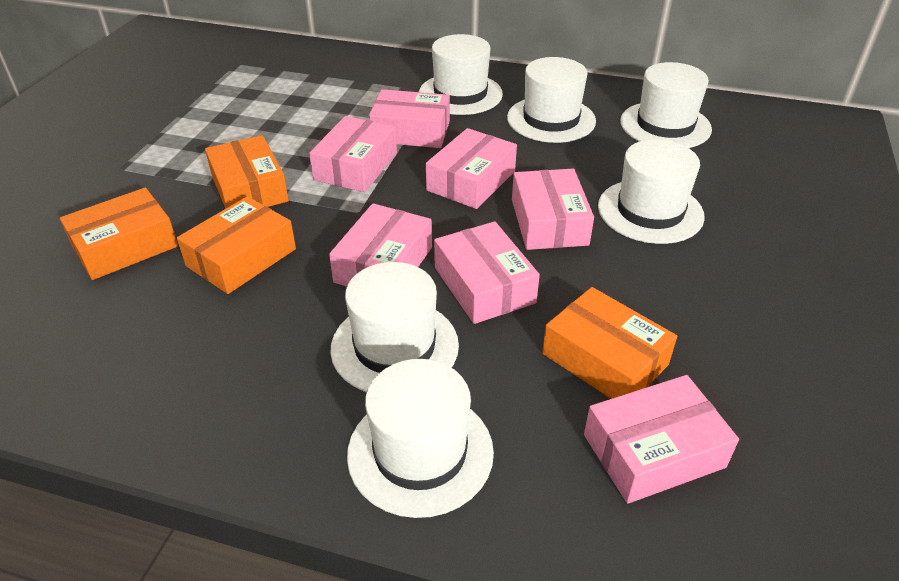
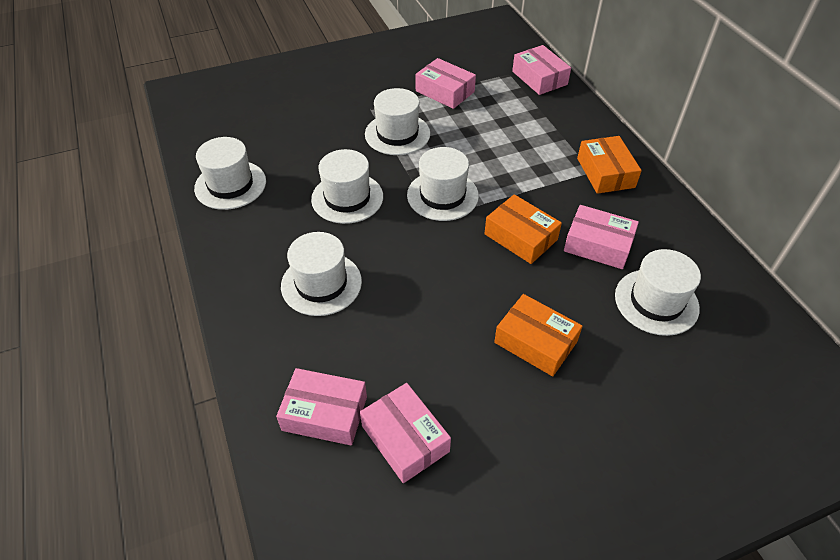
orange box: 4 -> 3
pink box: 7 -> 5

